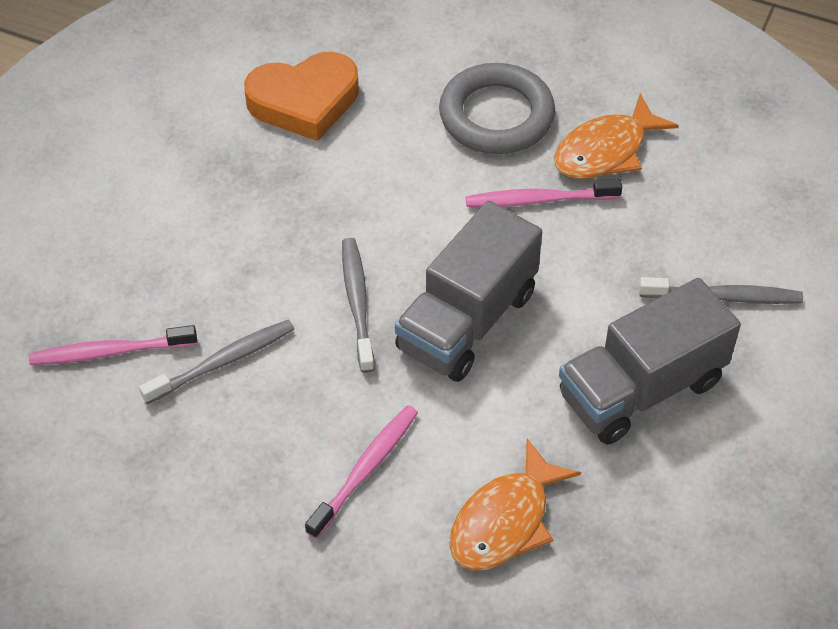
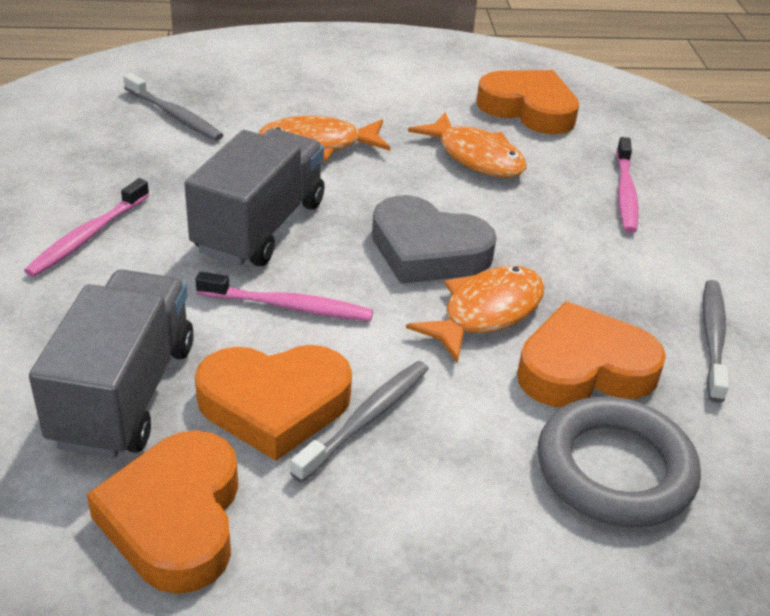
grey heart: 0 -> 1
orange fish: 2 -> 3
orange heart: 1 -> 4

